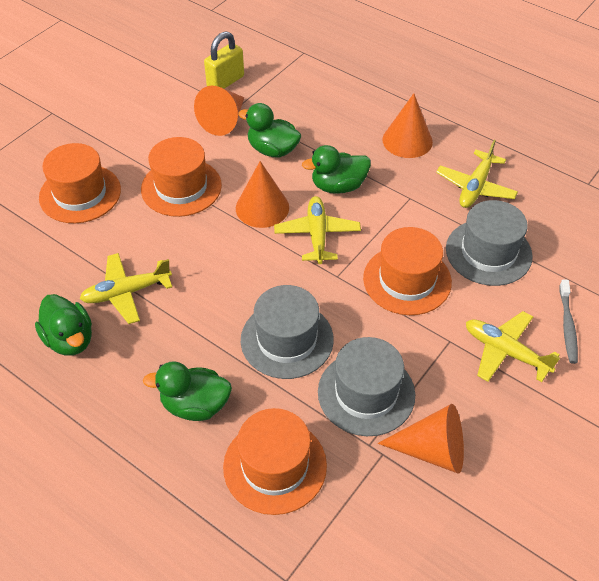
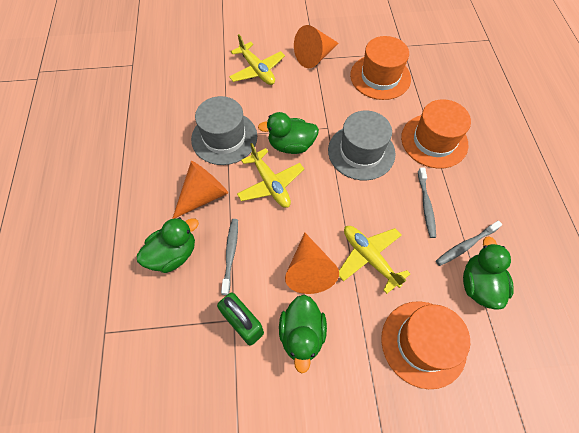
green padlock: 0 -> 1
grey hat: 3 -> 2
grey toothbrush: 1 -> 3
orange cone: 4 -> 3
orange hat: 4 -> 3
yellow padlock: 1 -> 0
yellow plane: 4 -> 3

